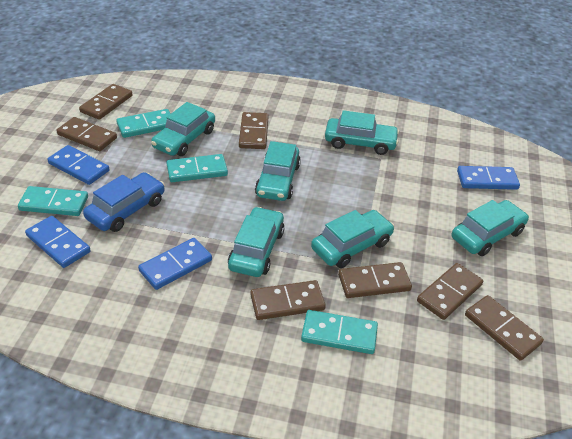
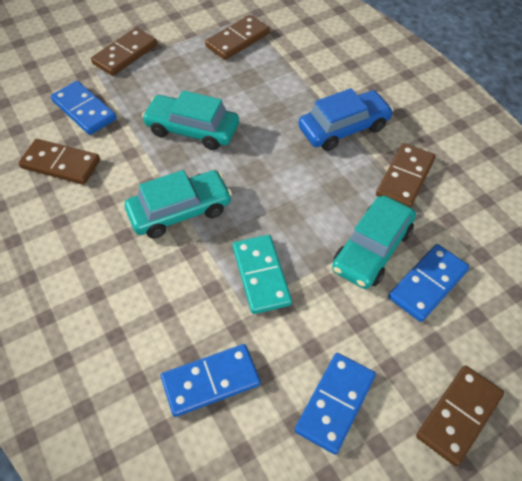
brown domino: 7 -> 5
turquoise car: 6 -> 3
turquoise domino: 4 -> 1

